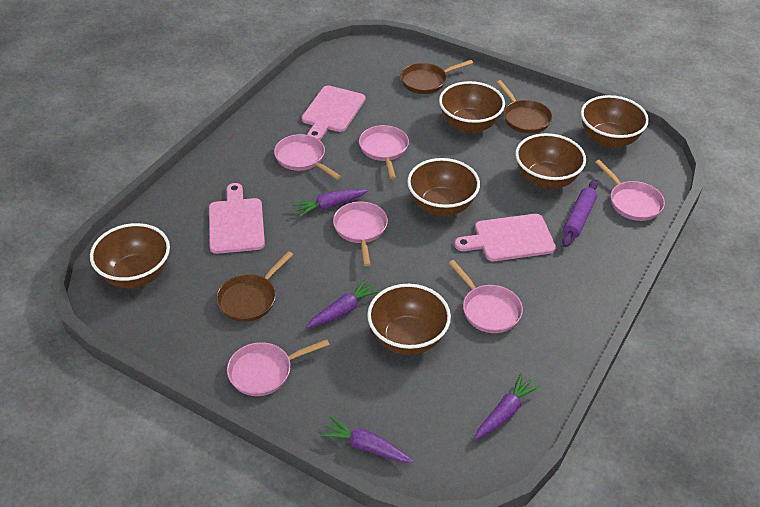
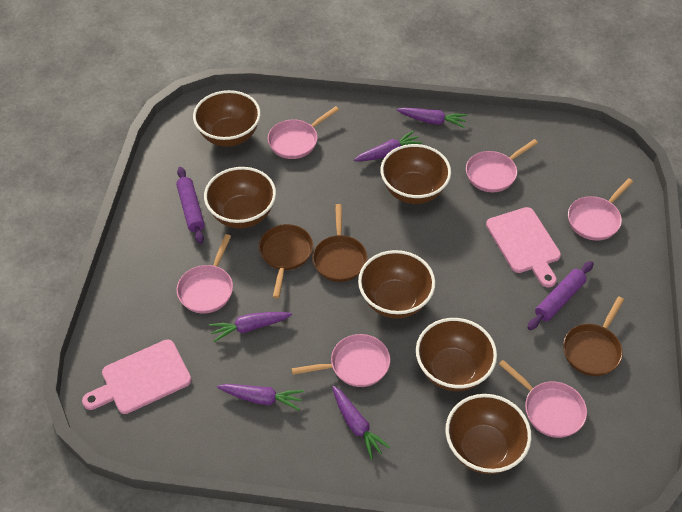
pink cutting board: 3 -> 2
purple carrot: 4 -> 5
purple rolling pin: 1 -> 2

